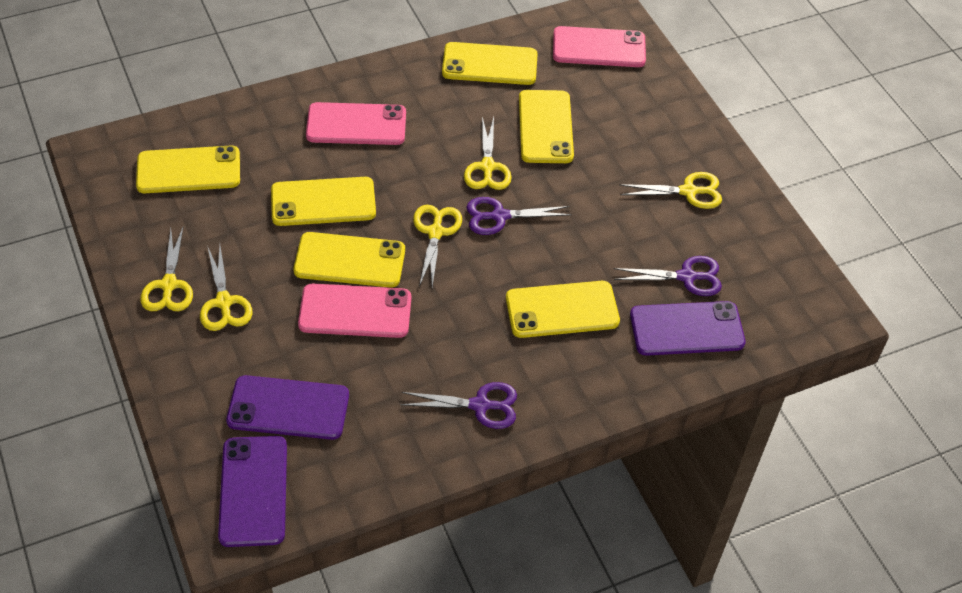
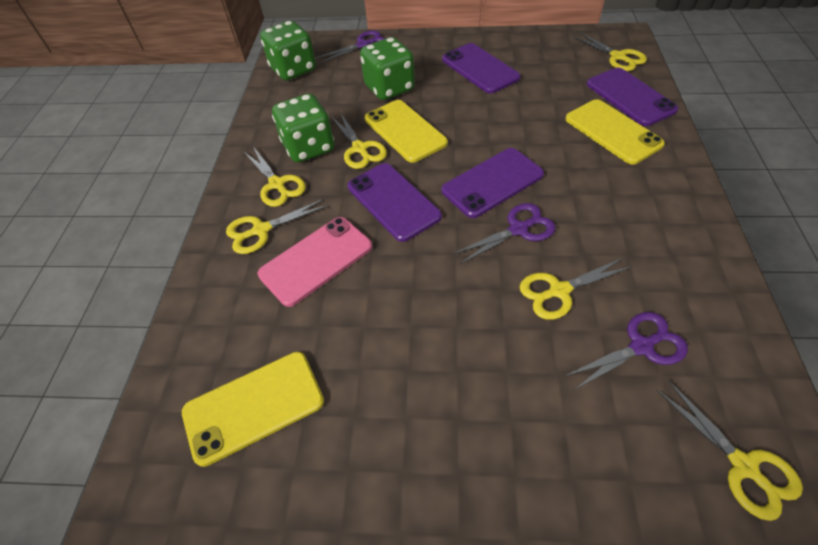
green dice: 0 -> 3
pink phone: 3 -> 1
purple phone: 3 -> 4
yellow phone: 6 -> 3
yellow scissors: 5 -> 6

